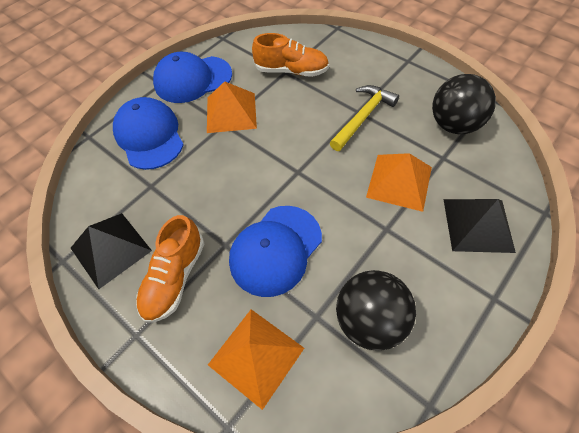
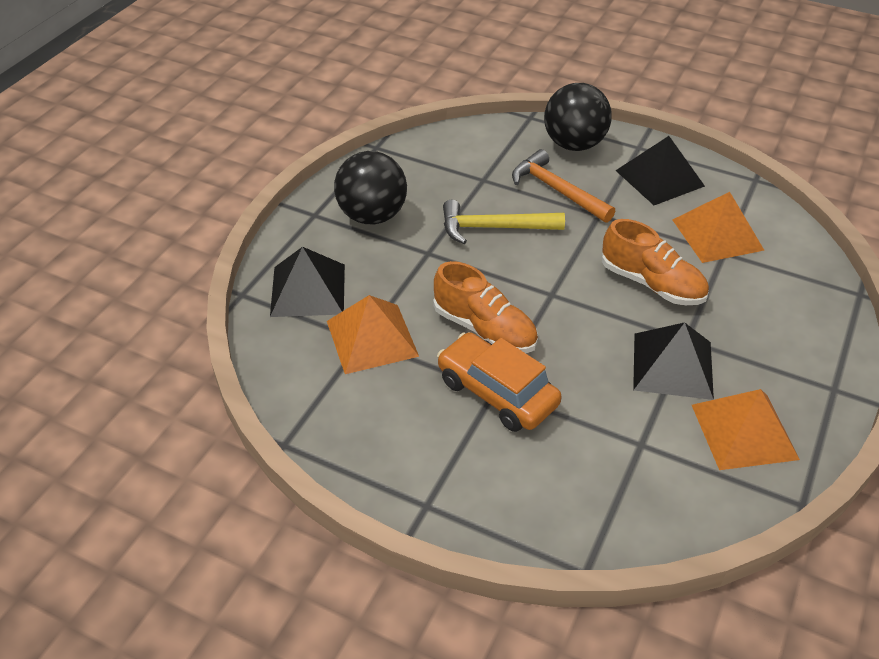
black pyramid: 2 -> 3
blue cap: 3 -> 0
orange car: 0 -> 1
orange hammer: 0 -> 1

